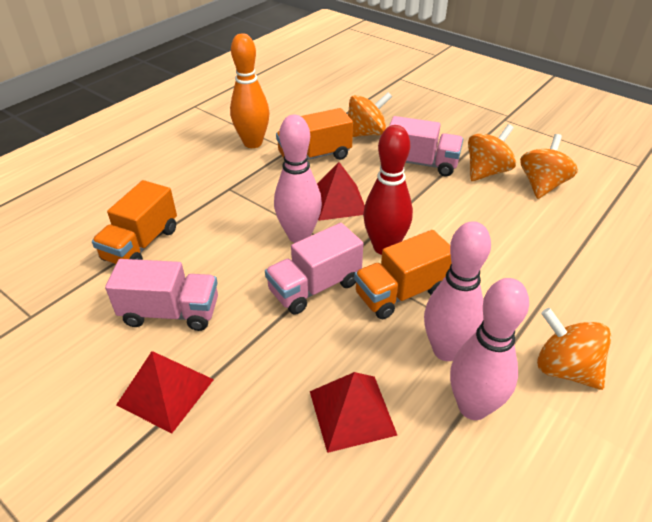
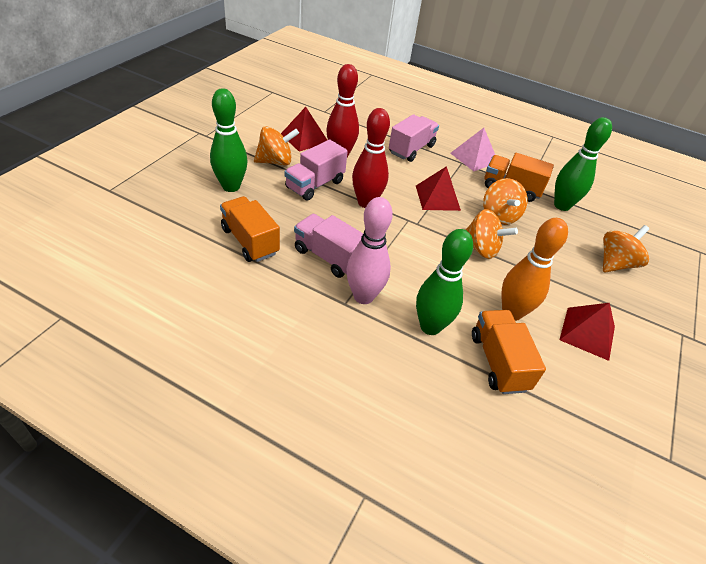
green bowling pin: 0 -> 3
pink bowling pin: 3 -> 1
pink pyramid: 0 -> 1
red bowling pin: 1 -> 2

